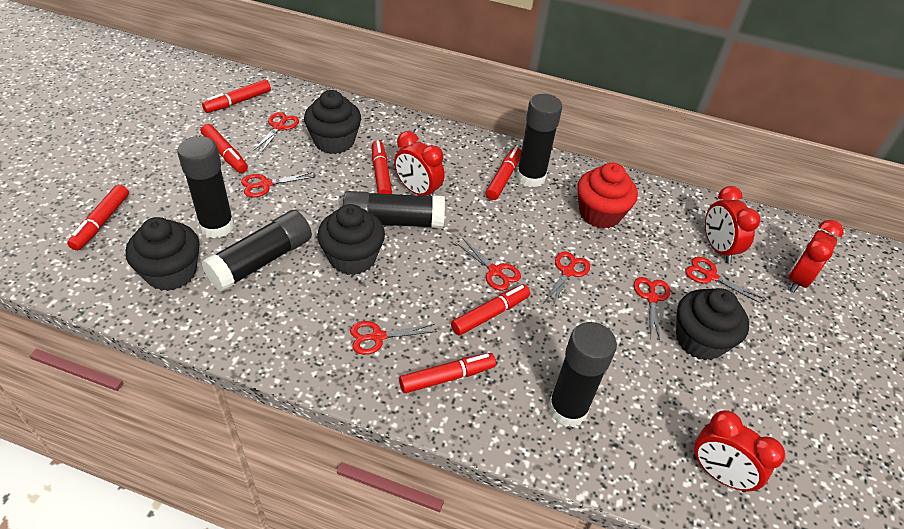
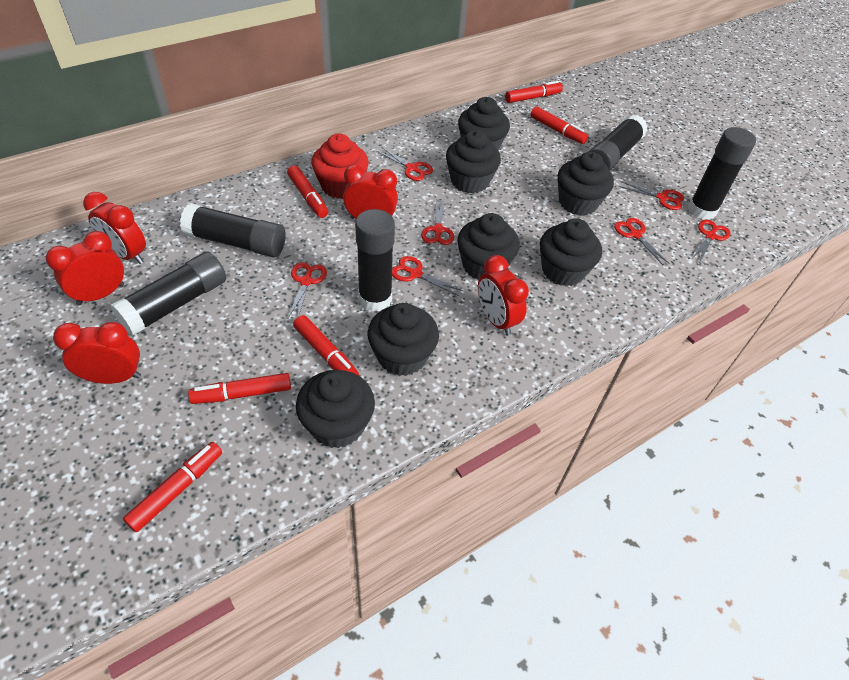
black cupcake: 4 -> 7
red clock: 4 -> 5
red marker: 7 -> 6

